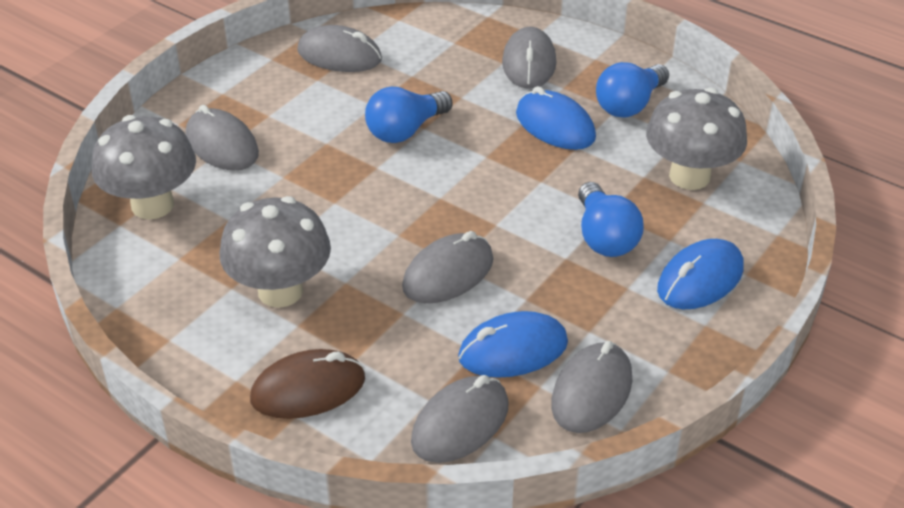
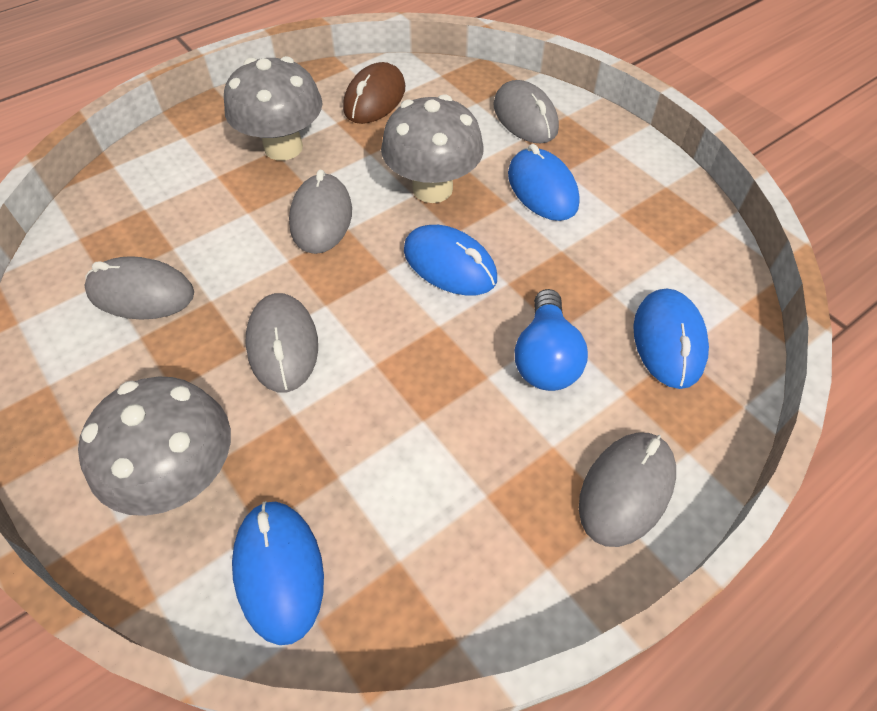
blue light bulb: 3 -> 1
blue mouse: 3 -> 4
grey mouse: 6 -> 5

